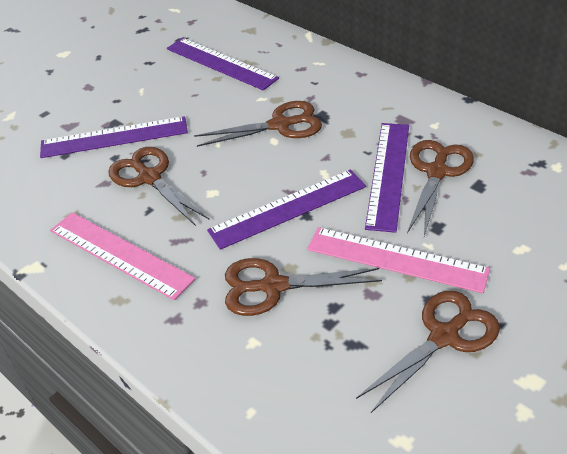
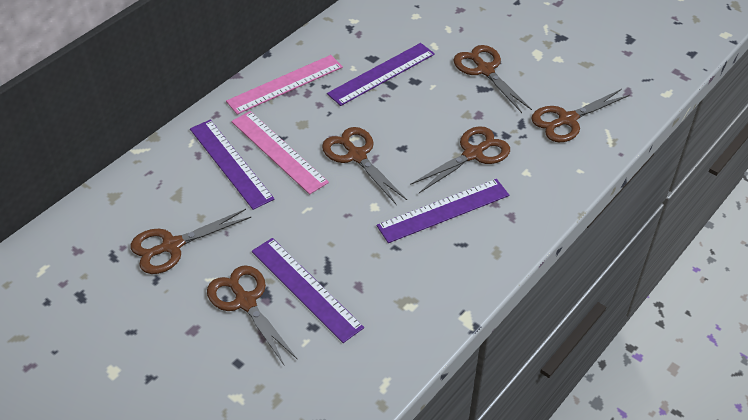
brown scissors: 5 -> 6

